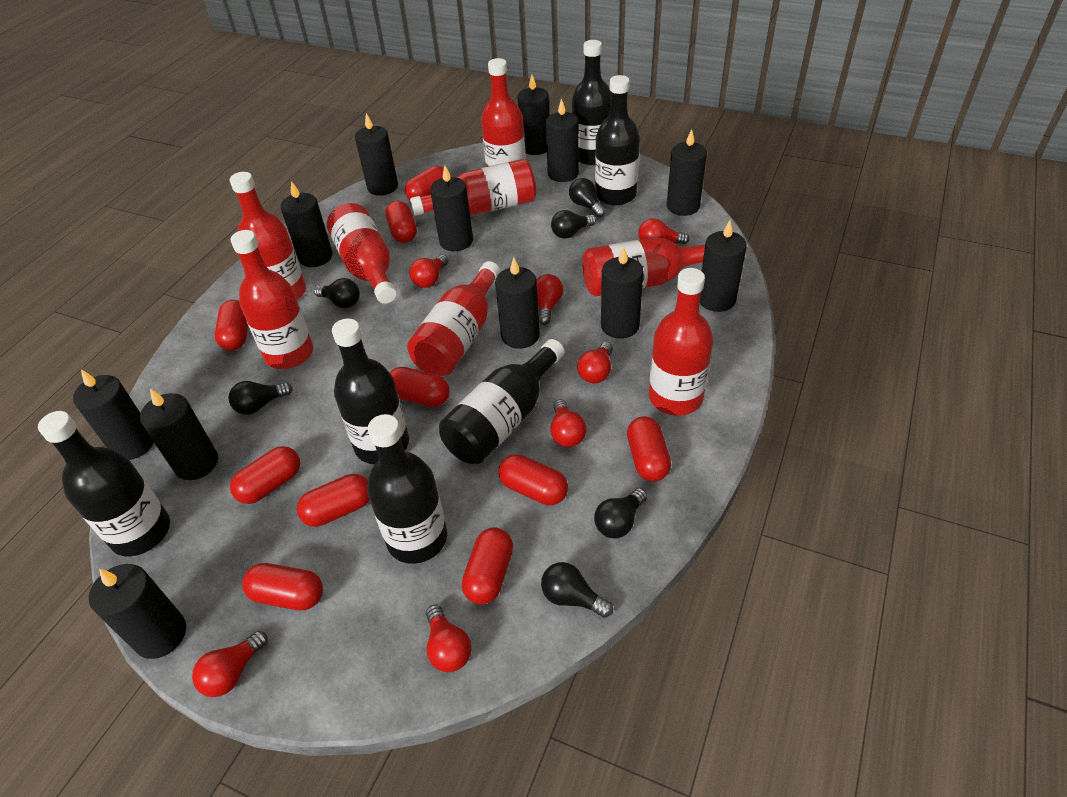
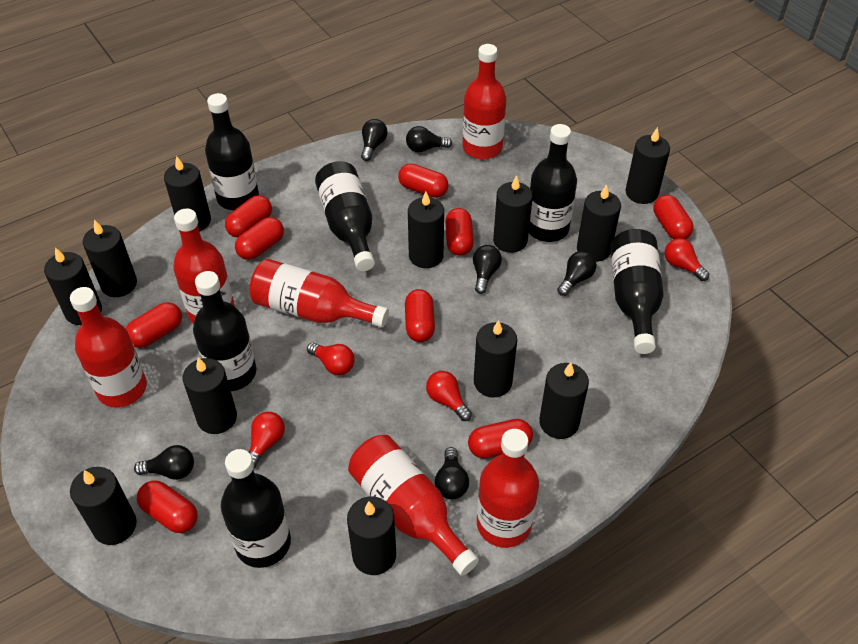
red bottle: 8 -> 6
red capsule: 10 -> 9
red light bulb: 7 -> 4

